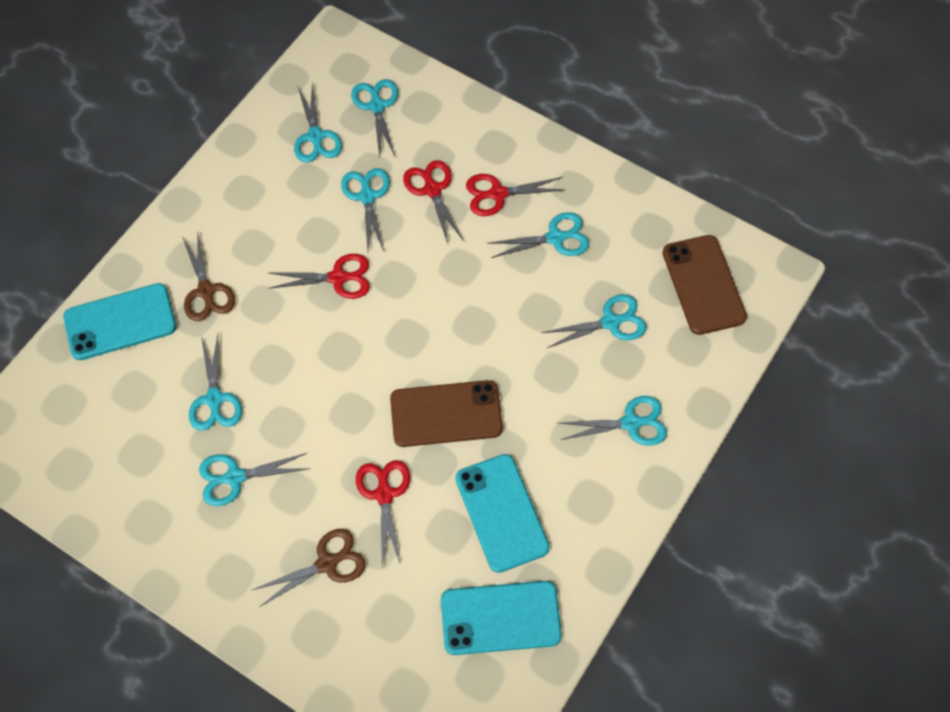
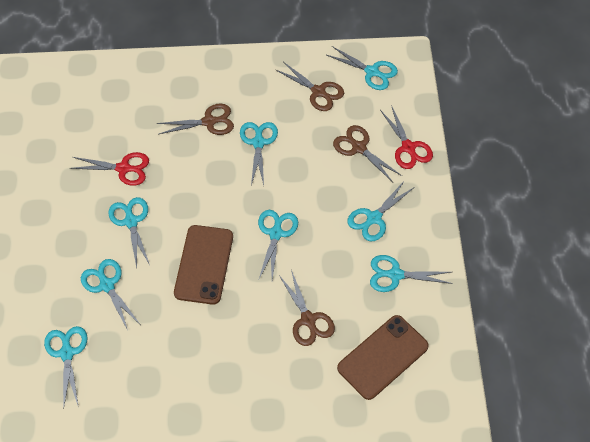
brown scissors: 2 -> 4
red scissors: 4 -> 2
turquoise phone: 3 -> 0

